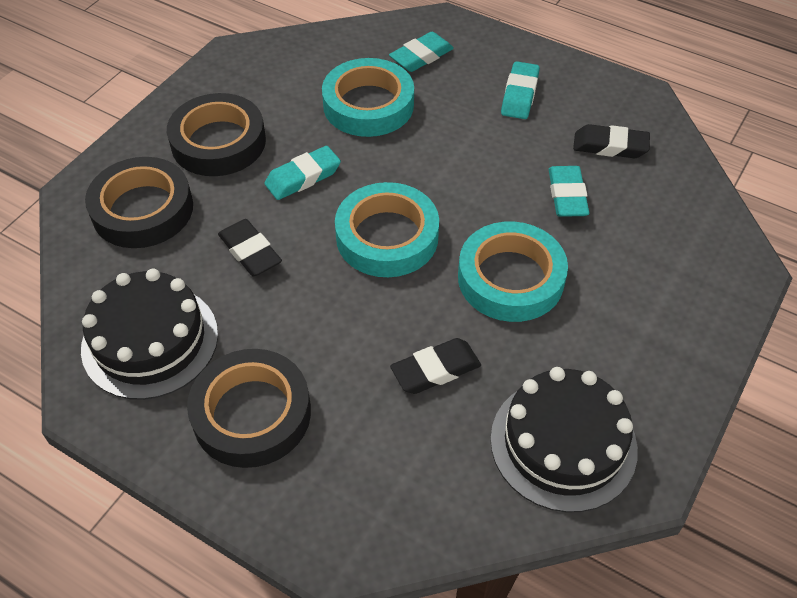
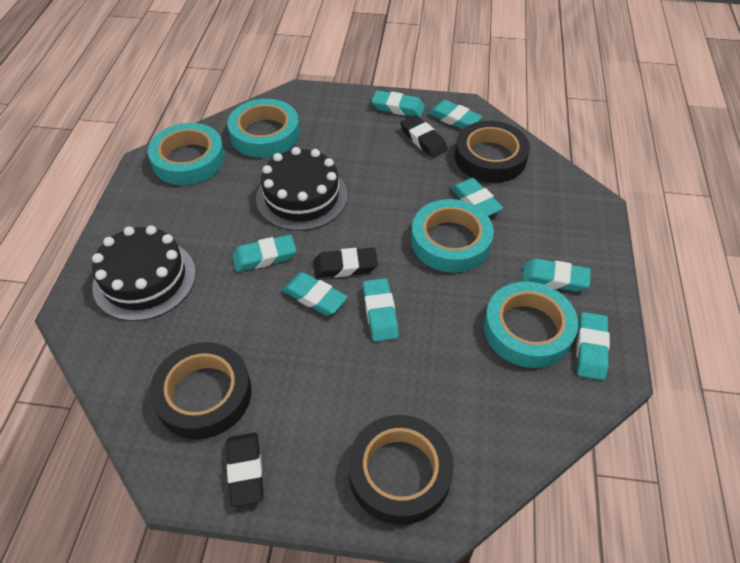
turquoise eraser: 4 -> 8
turquoise tape: 3 -> 4

